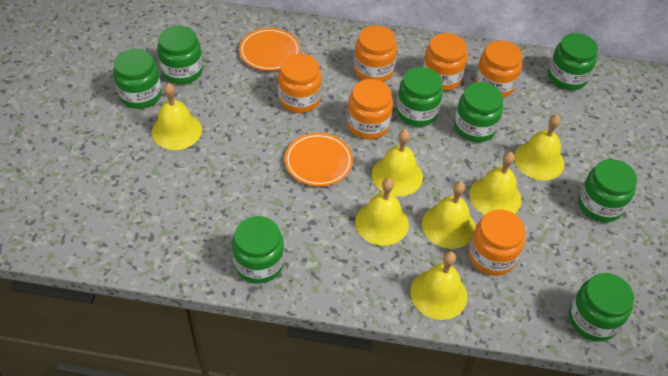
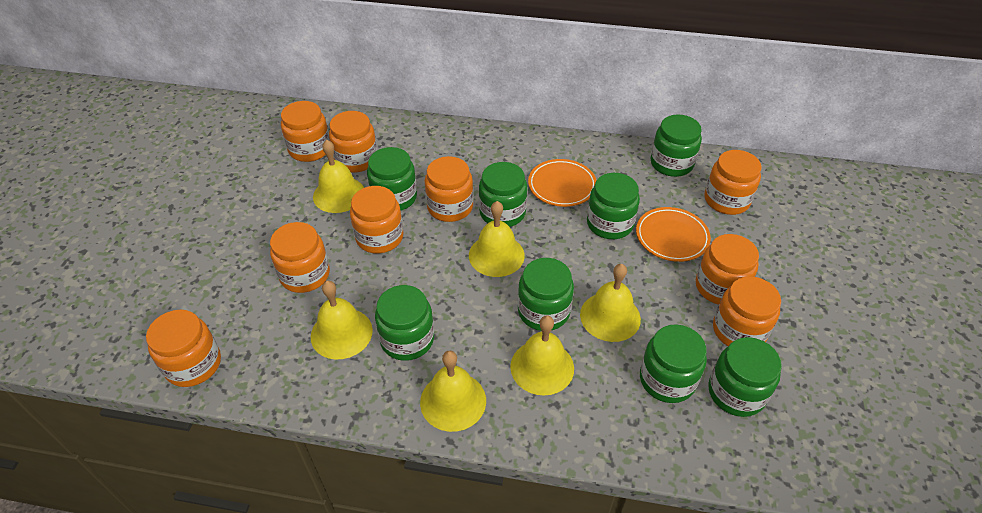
orange jar: 6 -> 9
yellow bell: 7 -> 6

